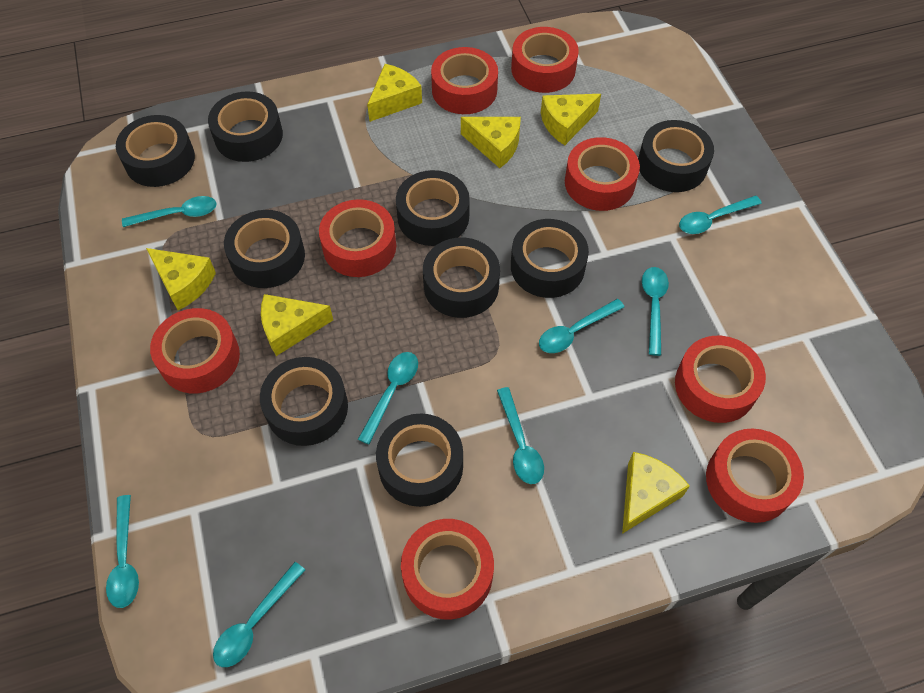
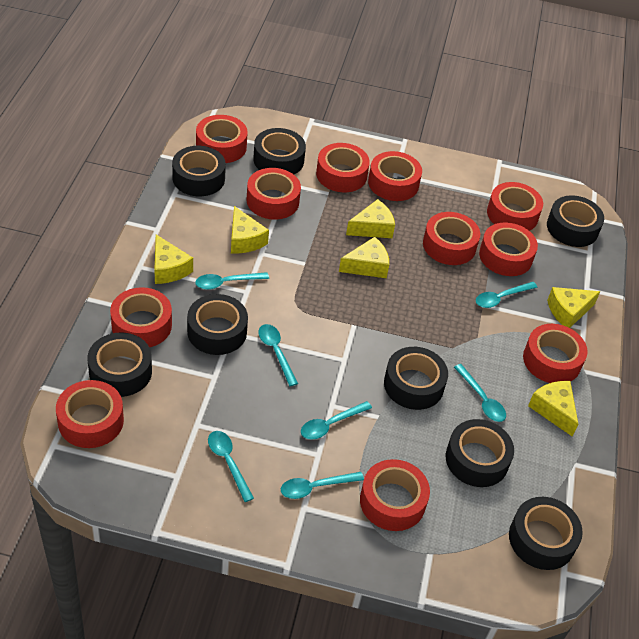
black tape: 9 -> 8
red tape: 8 -> 11
turquoise spoon: 8 -> 7

